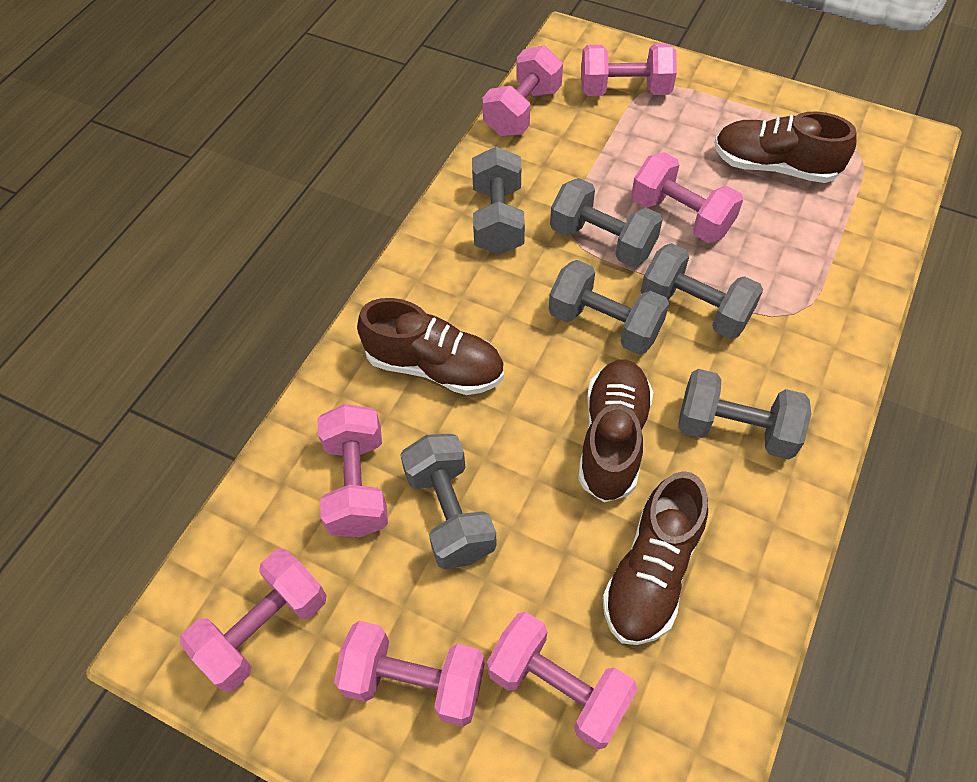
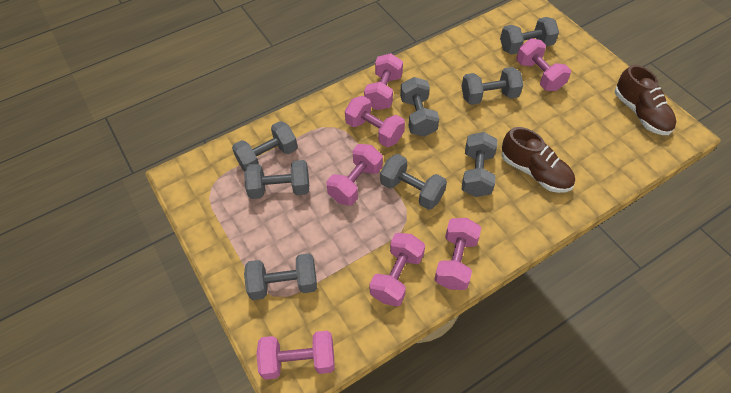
brown shoe: 4 -> 2
grey dumbbell: 6 -> 8

